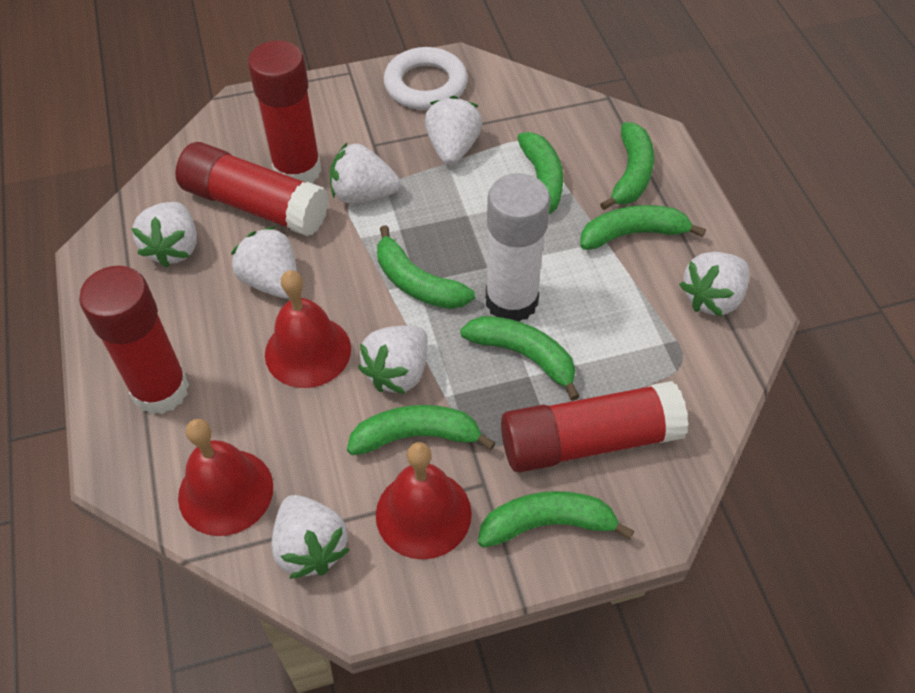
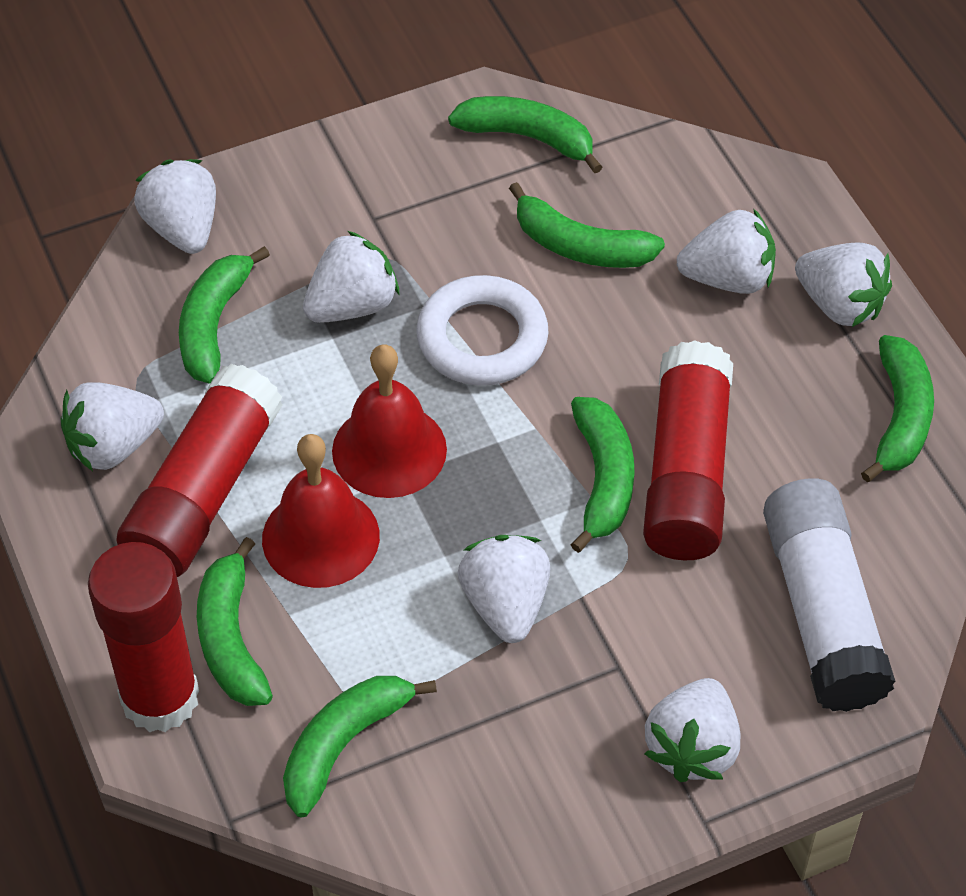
red bell: 3 -> 2
red glue stick: 4 -> 3

